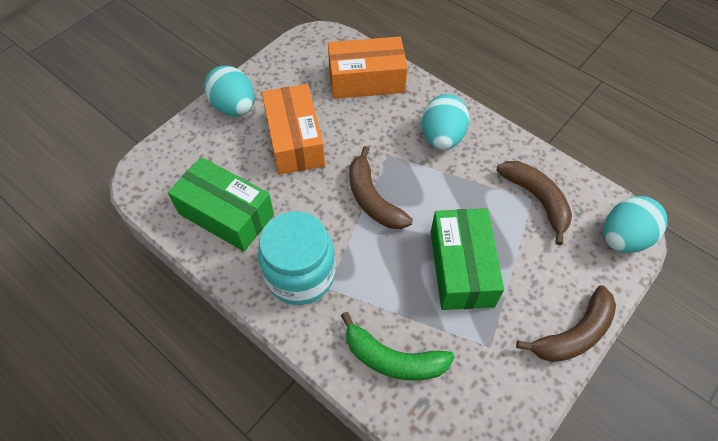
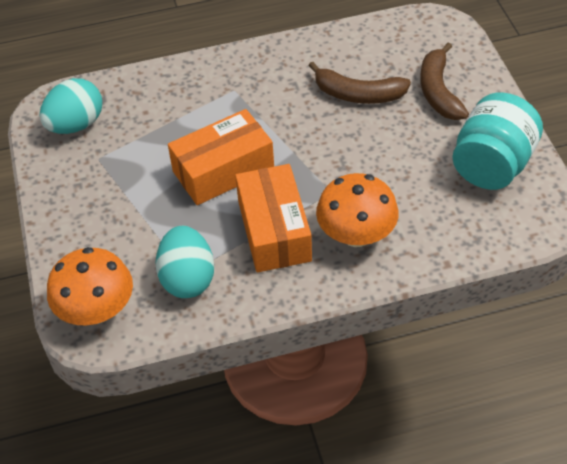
brown banana: 3 -> 2
green banana: 1 -> 0
green box: 2 -> 0
orange mushroom: 0 -> 2
turquoise egg: 3 -> 2

